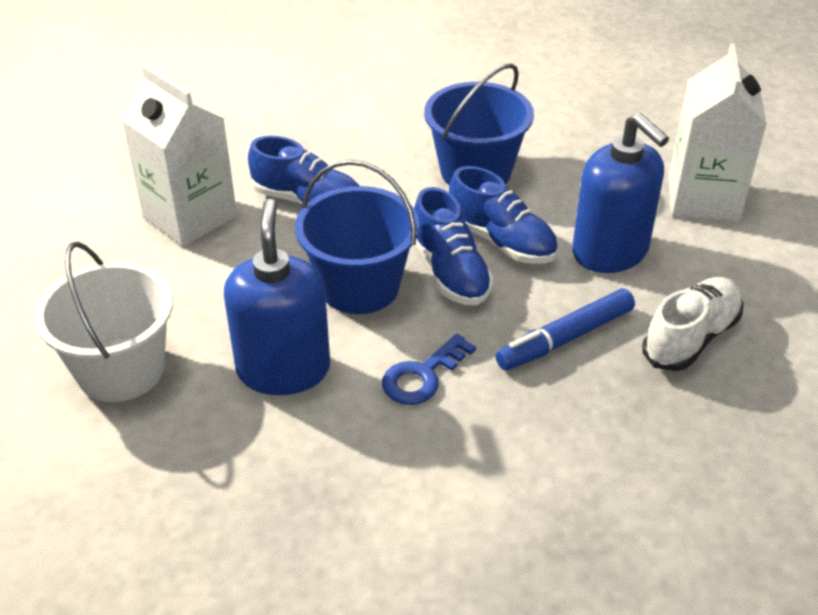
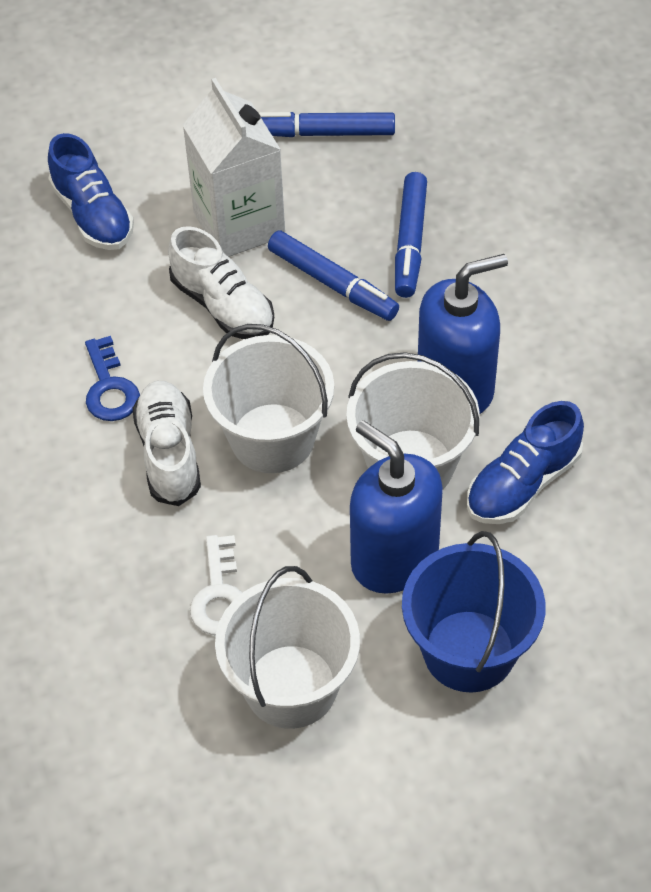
blue bucket: 2 -> 1
blue marker: 1 -> 3
blue shoe: 3 -> 2
white bucket: 1 -> 3
white carton: 2 -> 1
white key: 0 -> 1
white shoe: 1 -> 2

